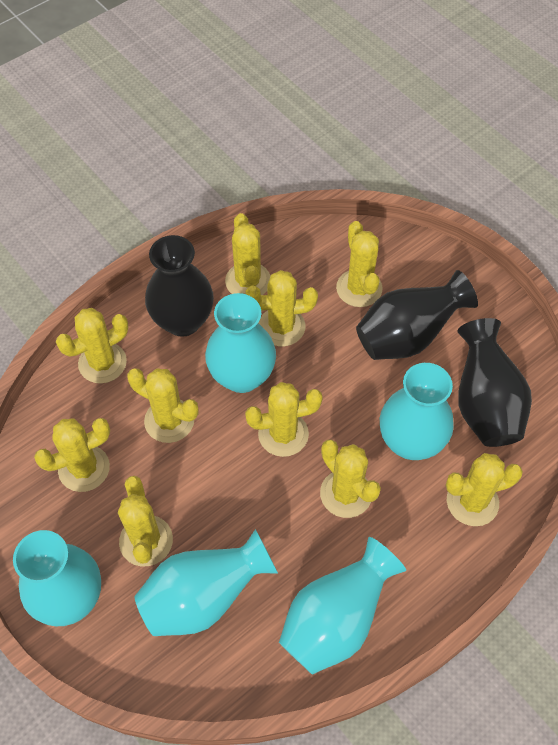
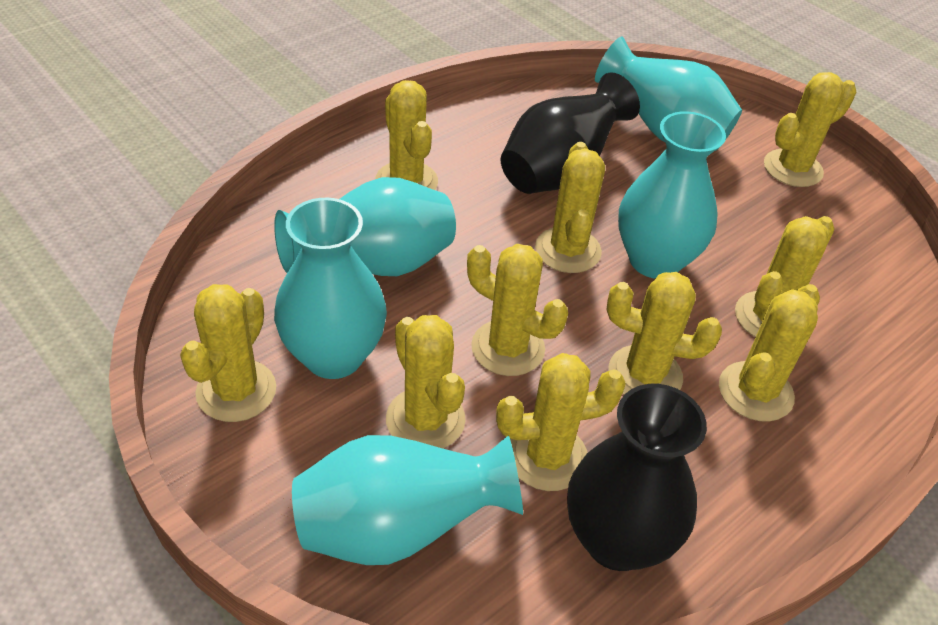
black vase: 3 -> 2

